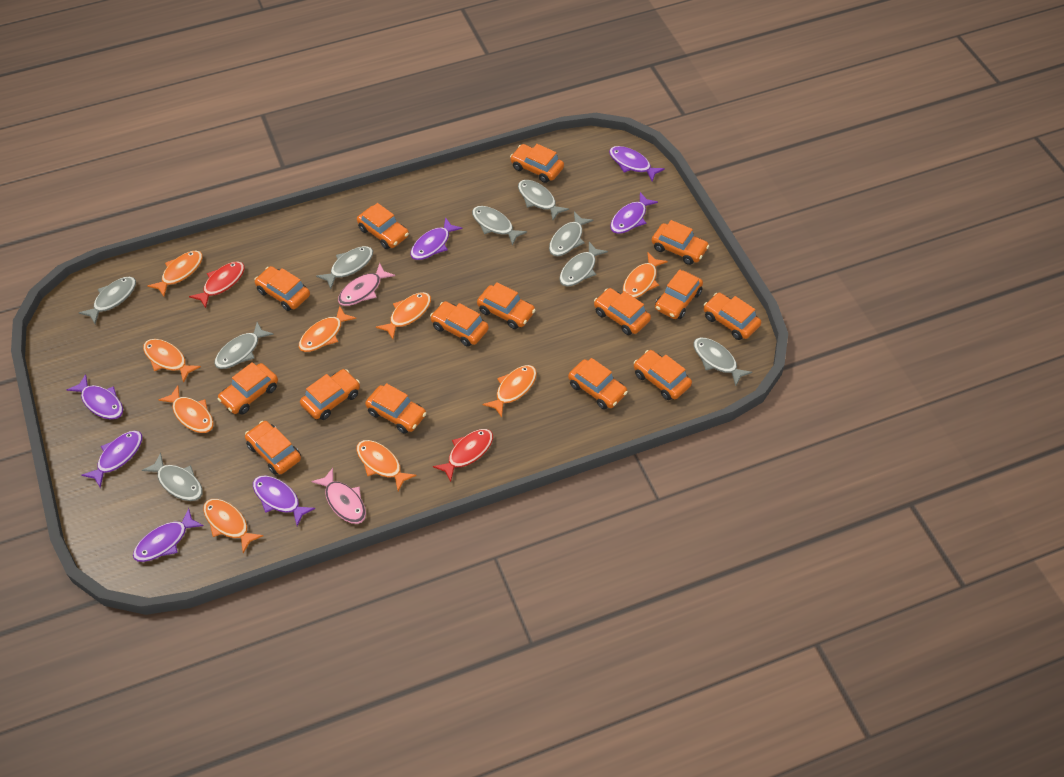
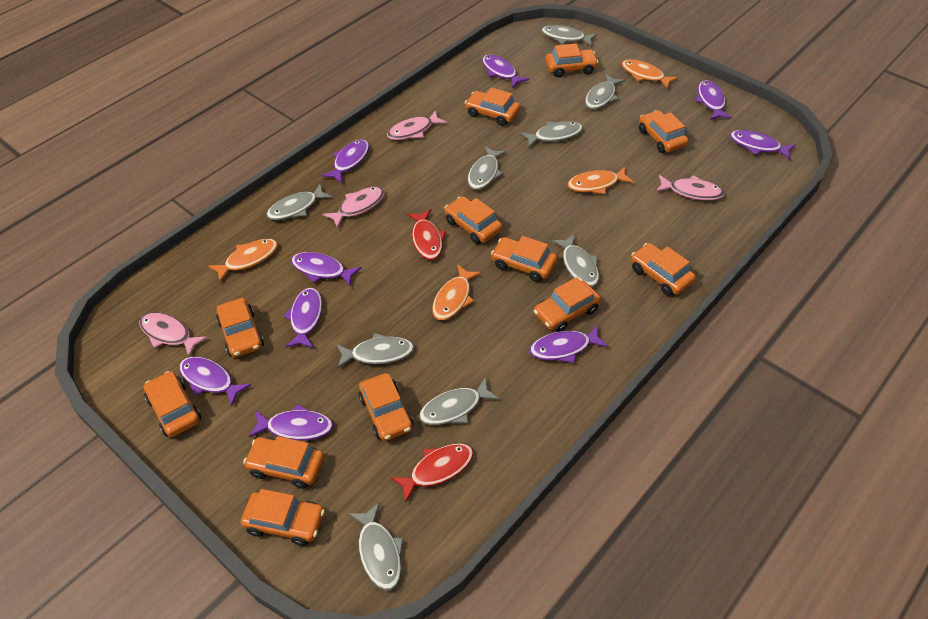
orange car: 15 -> 12
orange fish: 9 -> 4
pink fish: 2 -> 4
purple fish: 7 -> 9

